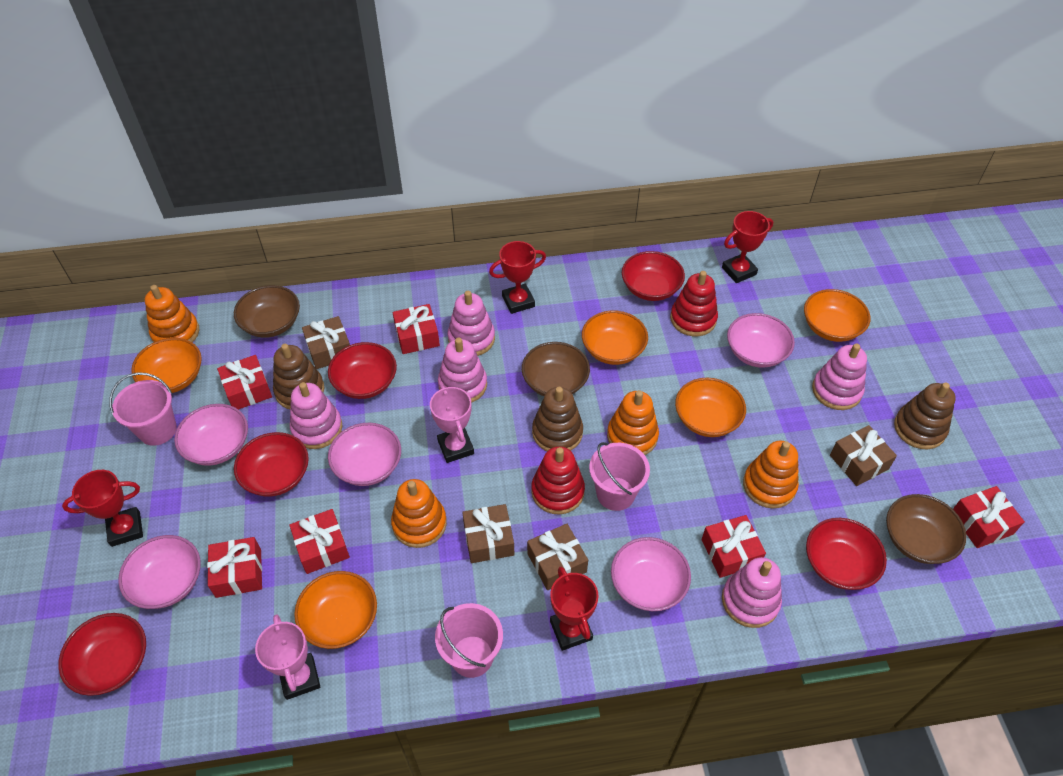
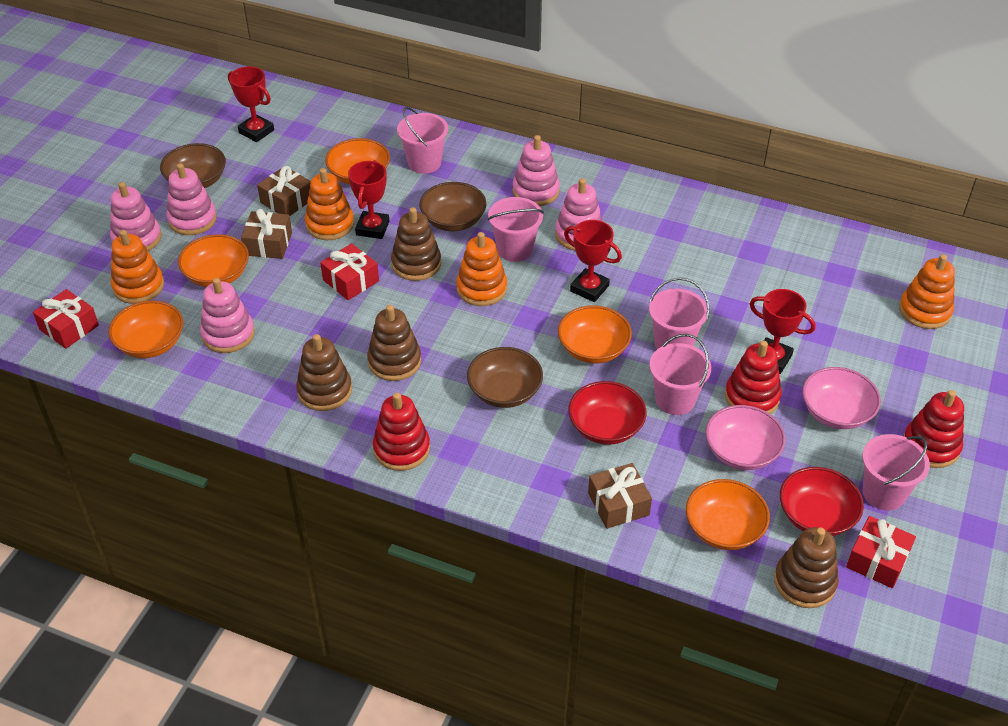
brown gift: 4 -> 3
brown stacking toy: 3 -> 4
pink bowl: 5 -> 2
pink bucket: 3 -> 5
pink trophy: 2 -> 0
red bowl: 5 -> 2
red gift: 6 -> 3
red stacking toy: 2 -> 3

